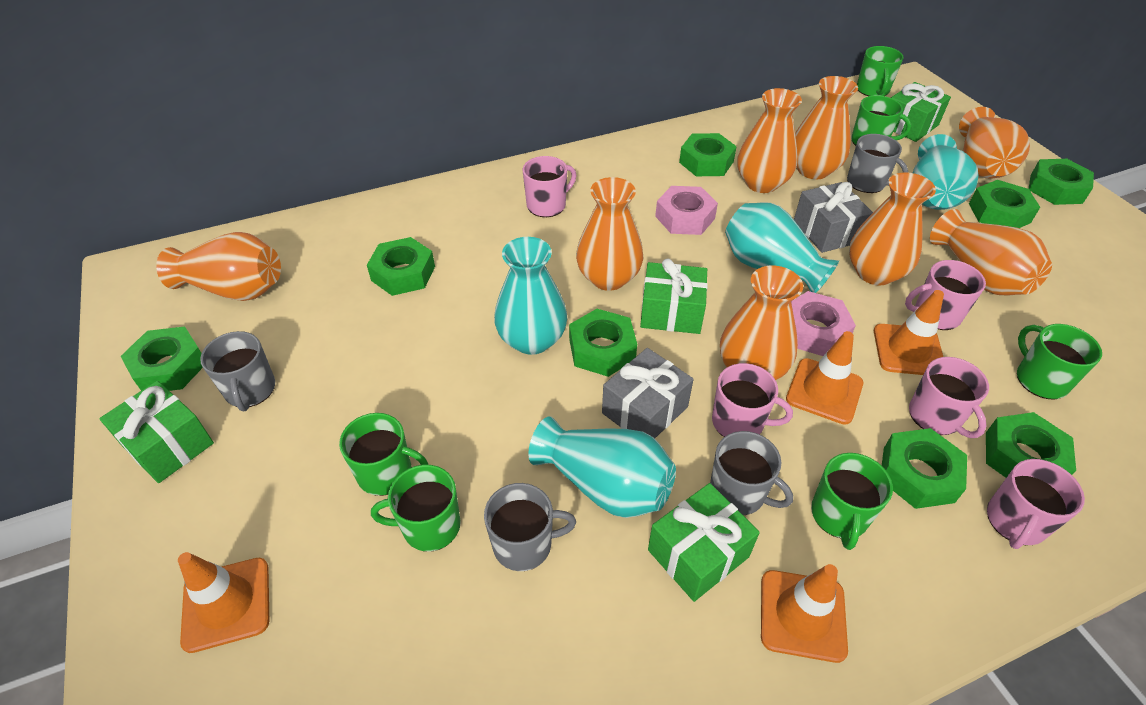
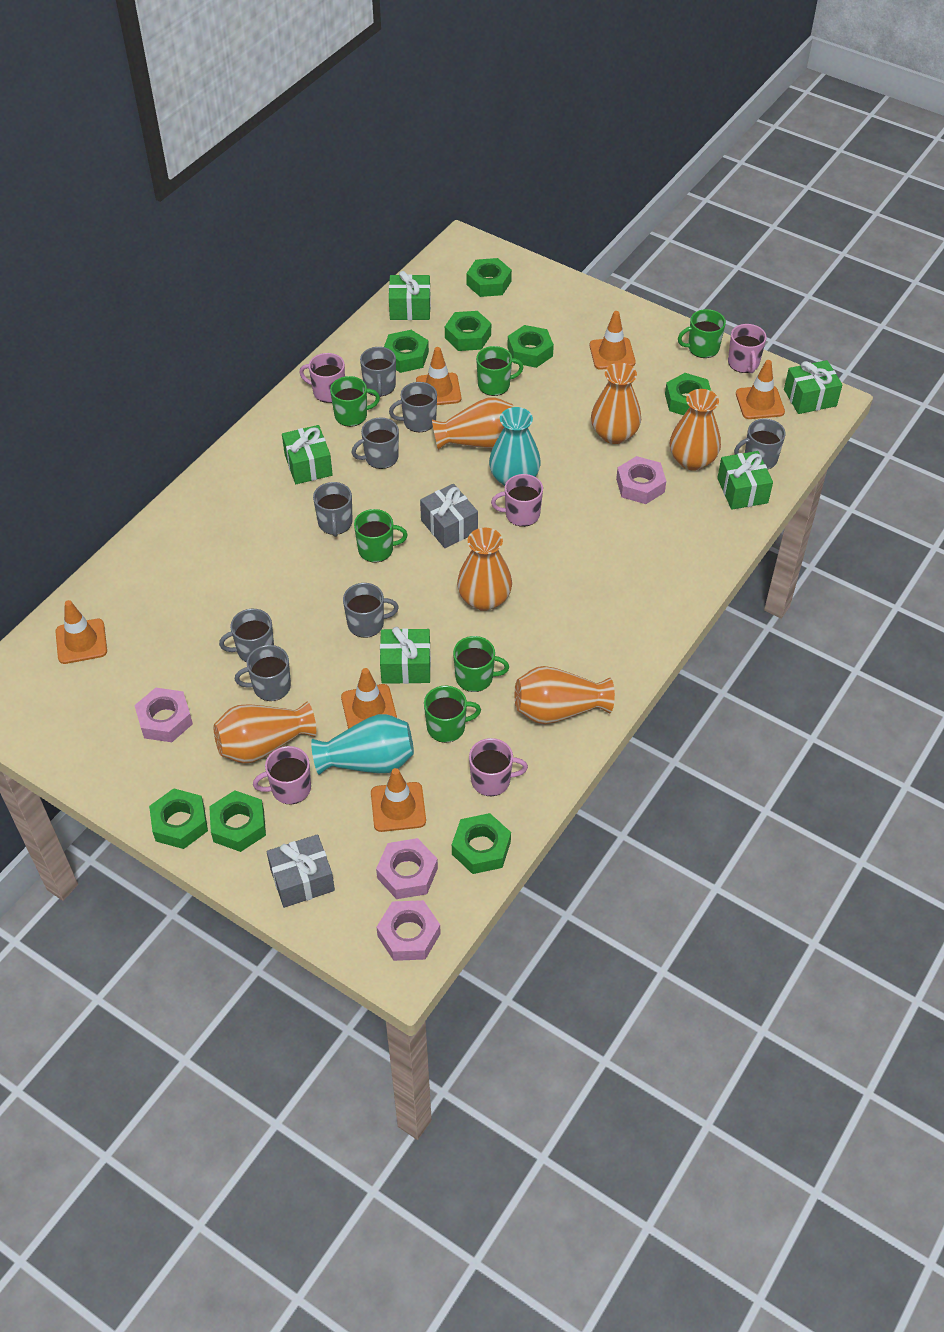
green gift: 4 -> 5
grey mug: 4 -> 8
orange traffic cone: 4 -> 6
orange vase: 8 -> 6
pink nut: 2 -> 4
turquoise vase: 4 -> 2

